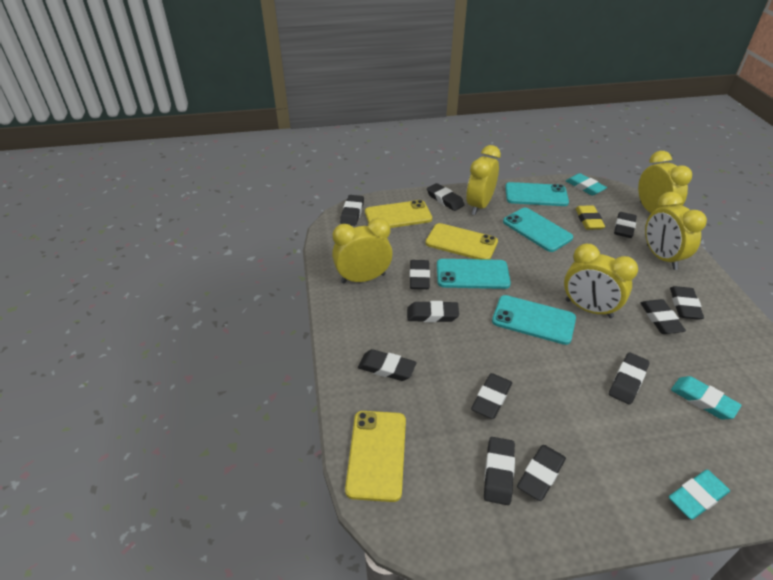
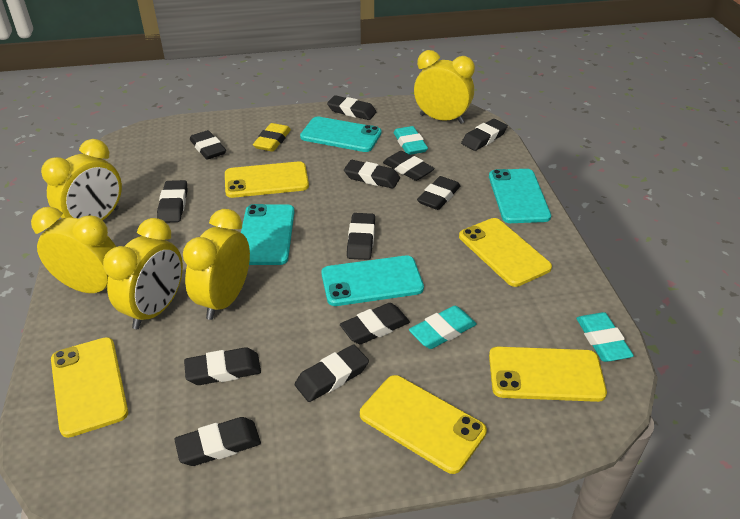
yellow phone: 3 -> 5

